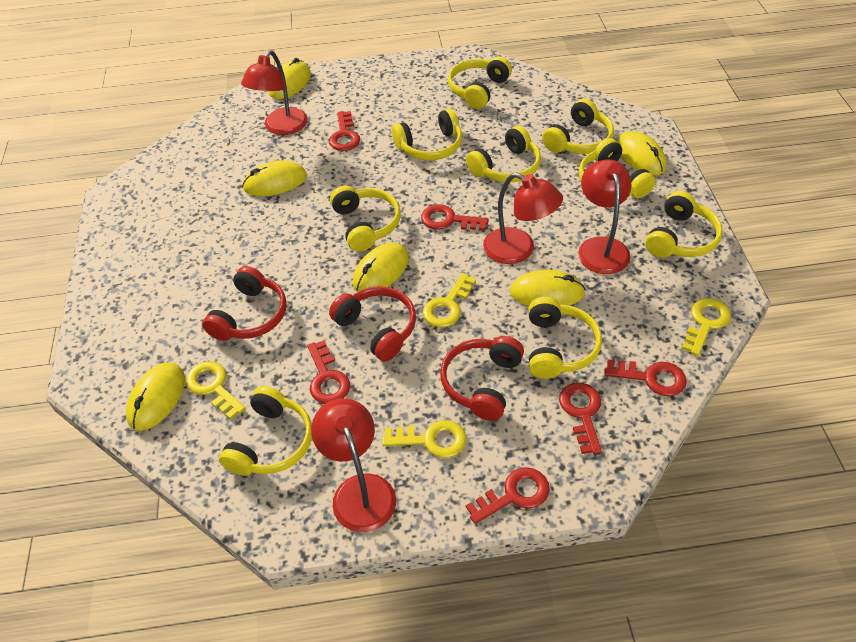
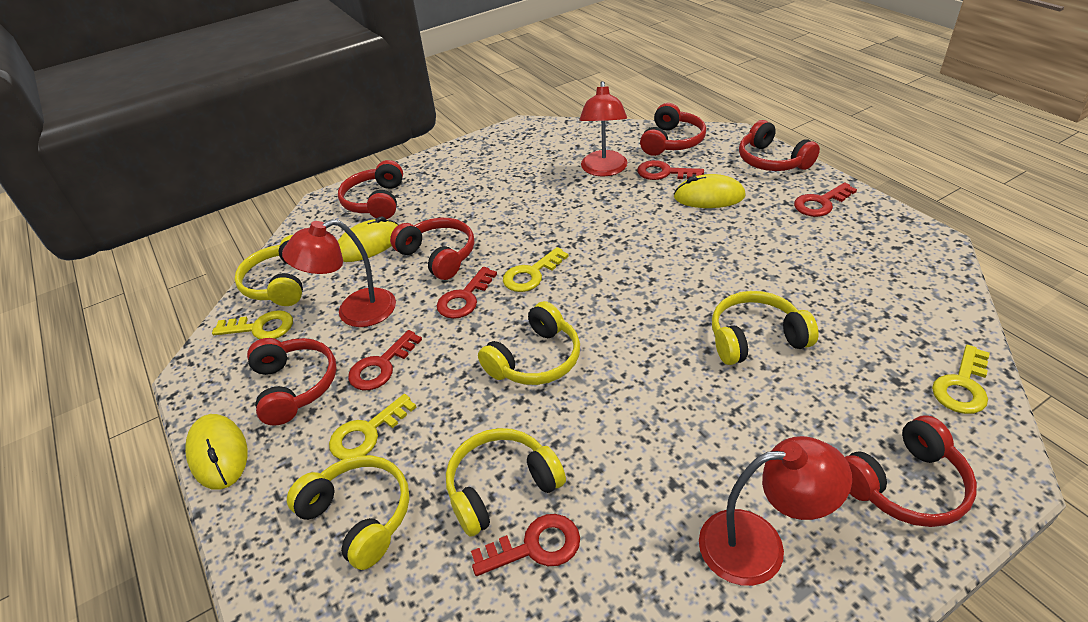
red headphones: 3 -> 6
red key: 6 -> 5
red lamp: 4 -> 3
yellow headphones: 9 -> 5
yellow mouse: 6 -> 3

